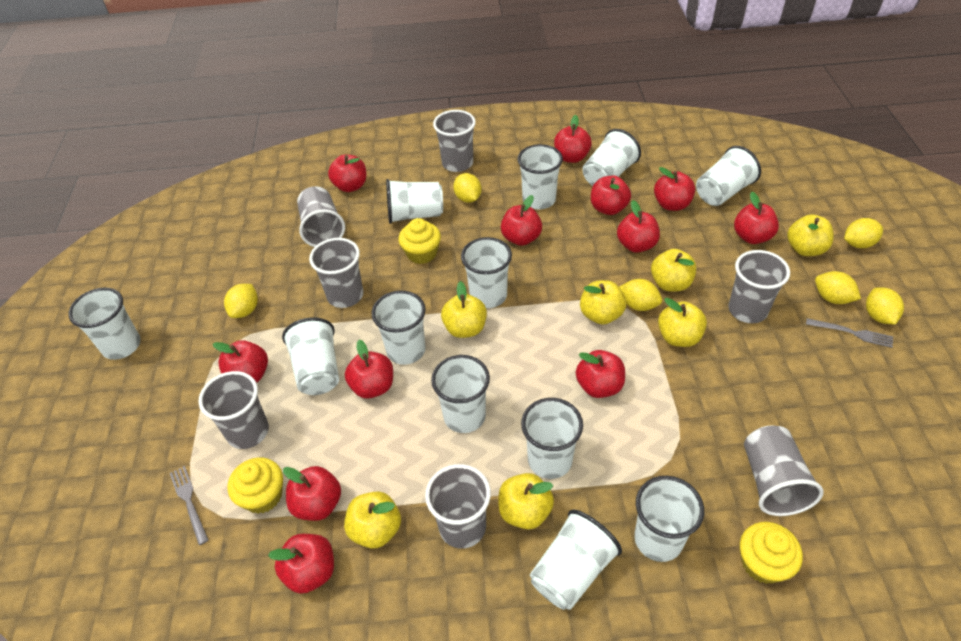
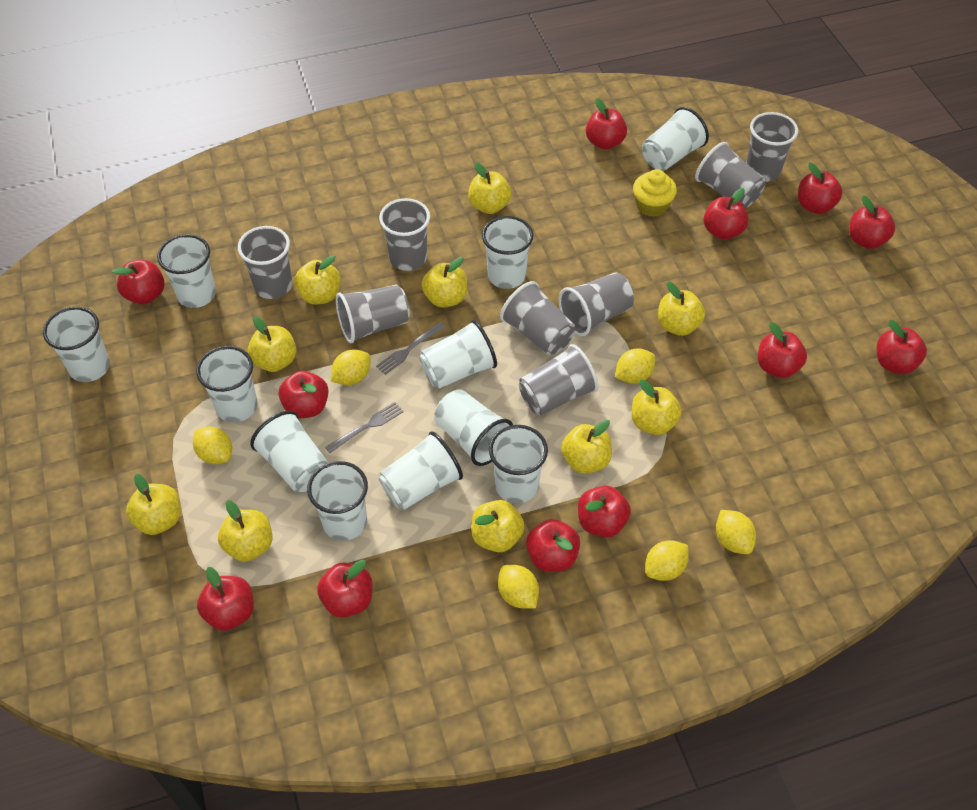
grey cup: 7 -> 8
white cup: 12 -> 11
yellow apple: 7 -> 10
yellow cupcake: 3 -> 1

